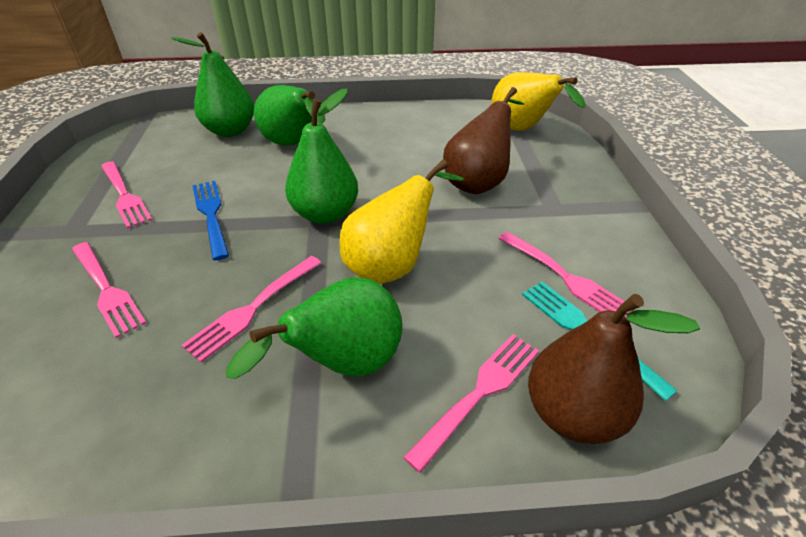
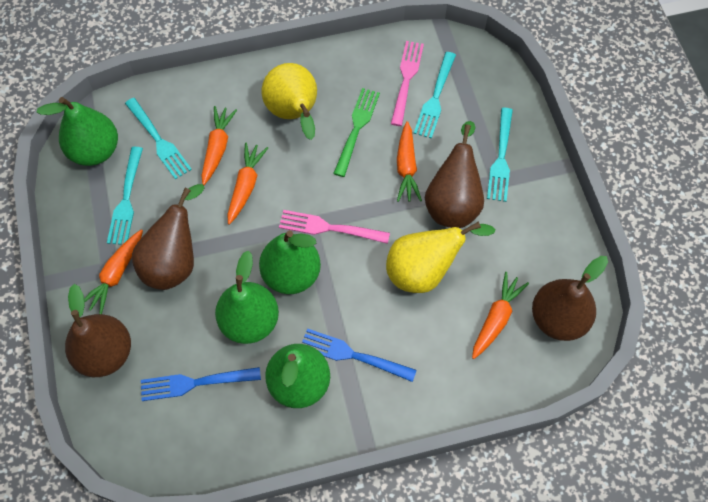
blue fork: 1 -> 2
brown pear: 2 -> 4
green fork: 0 -> 1
orange carrot: 0 -> 5
pink fork: 5 -> 2
turquoise fork: 1 -> 4

